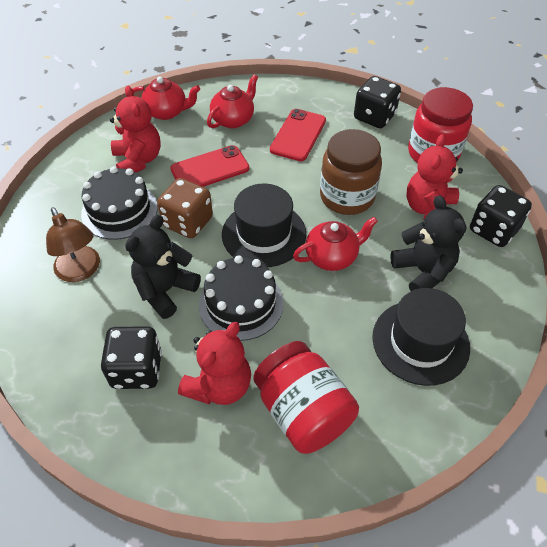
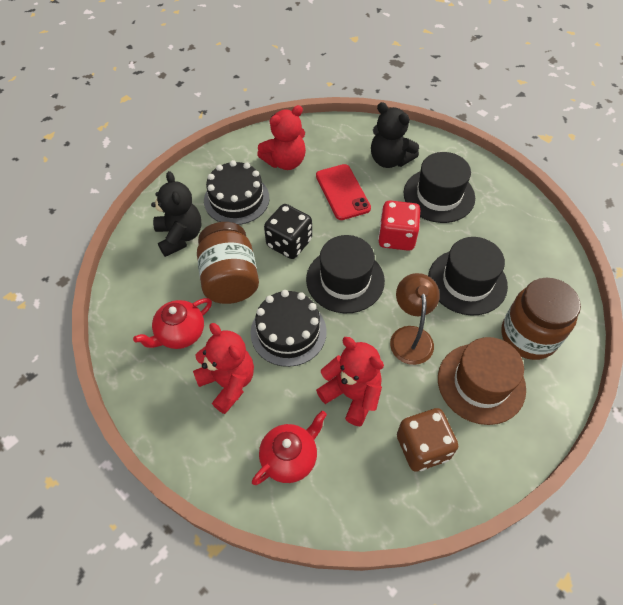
black dice: 3 -> 1
black hat: 2 -> 3
brown hat: 0 -> 1
brown jar: 1 -> 2
red dice: 0 -> 1
red jar: 2 -> 0
red phone: 2 -> 1
red teapot: 3 -> 2

